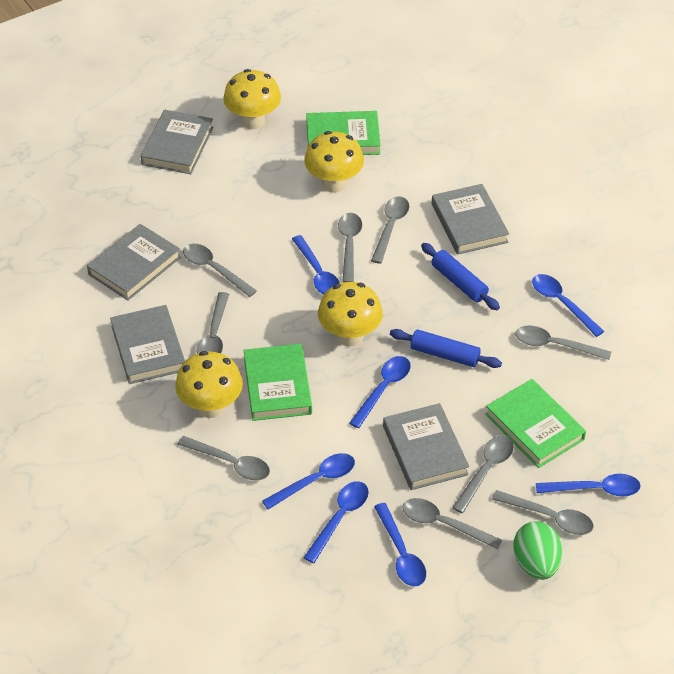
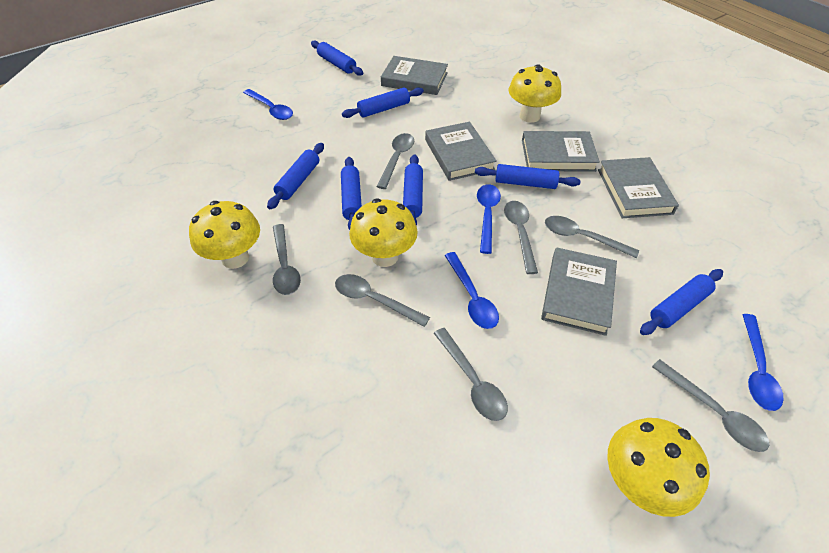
blue rolling pin: 2 -> 7
blue spoon: 7 -> 4
green book: 3 -> 0
green egg: 1 -> 0
grey spoon: 9 -> 7

